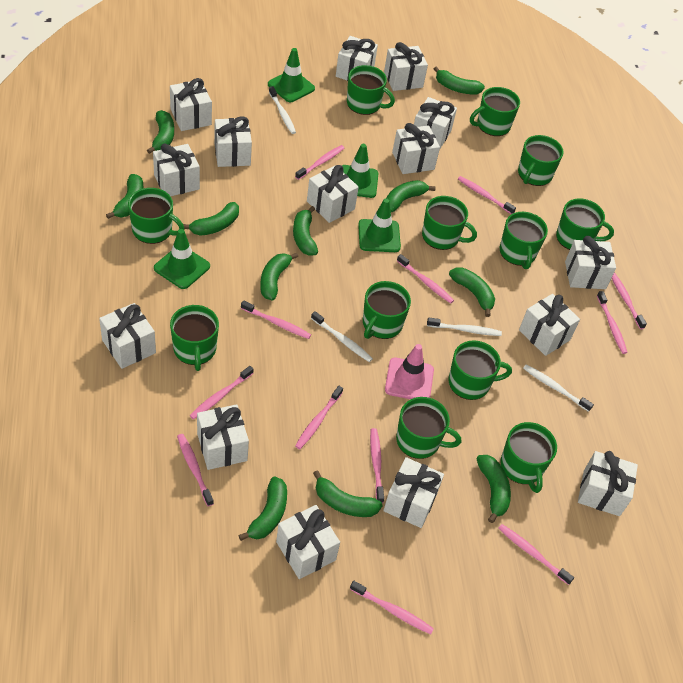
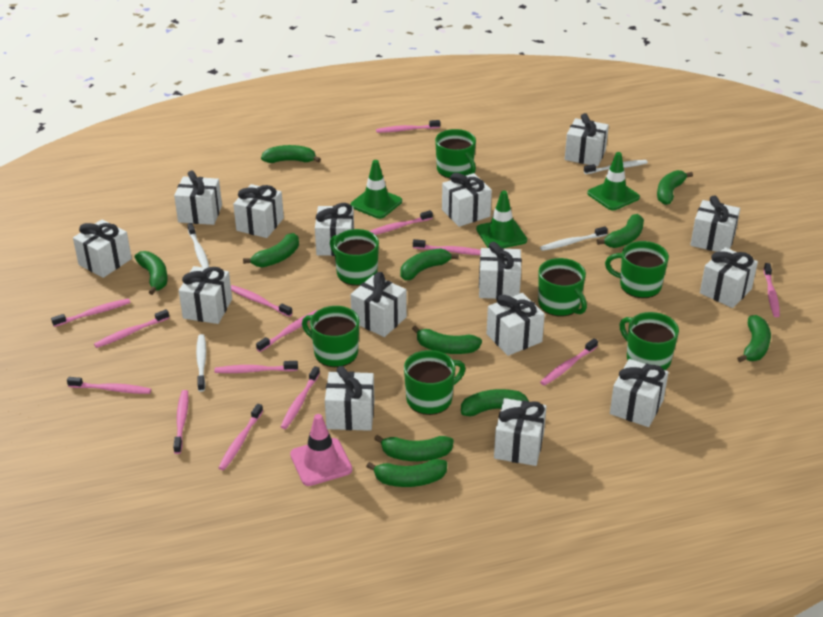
green mug: 12 -> 7
green traffic cone: 4 -> 3
pink toothbrush: 12 -> 14

